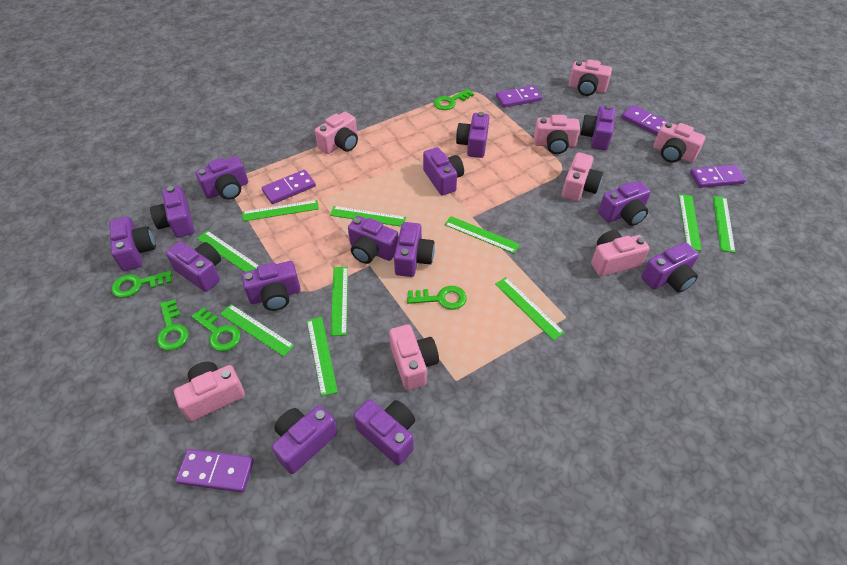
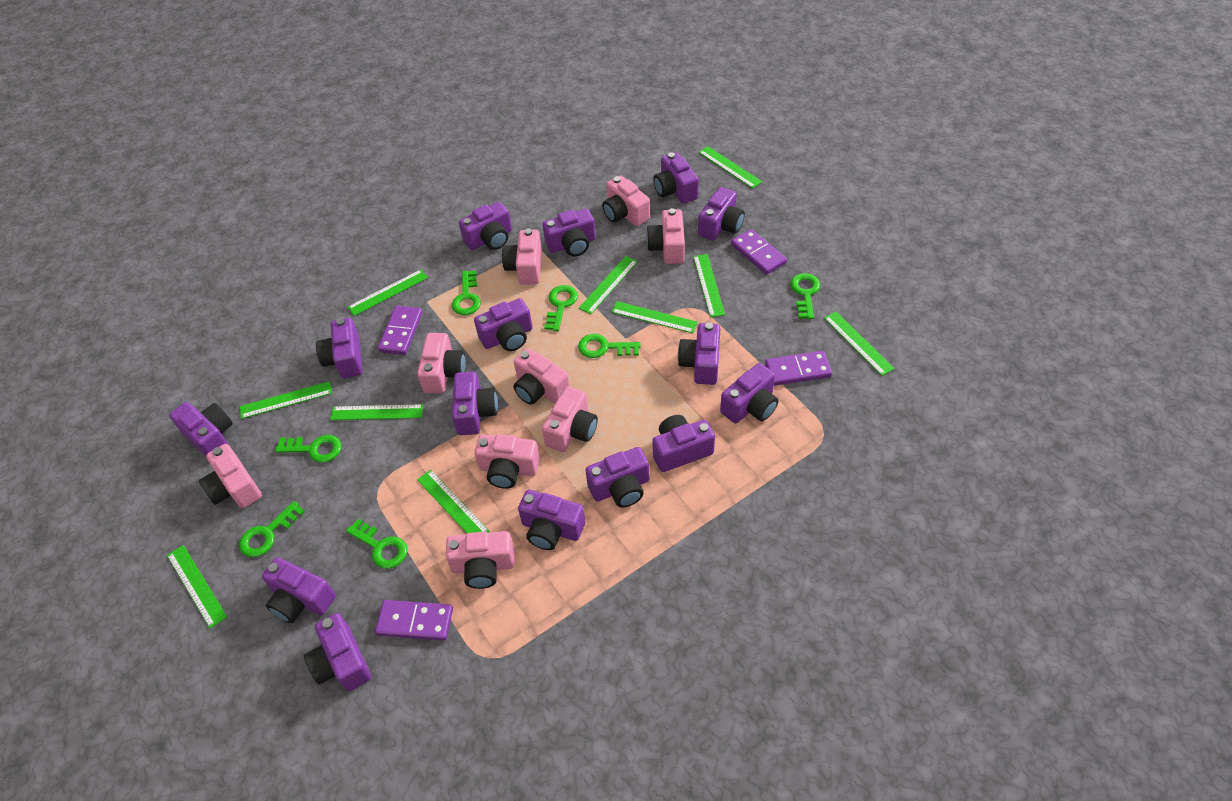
green key: 5 -> 7
pink camera: 8 -> 9
purple camera: 14 -> 15
purple domino: 5 -> 4

